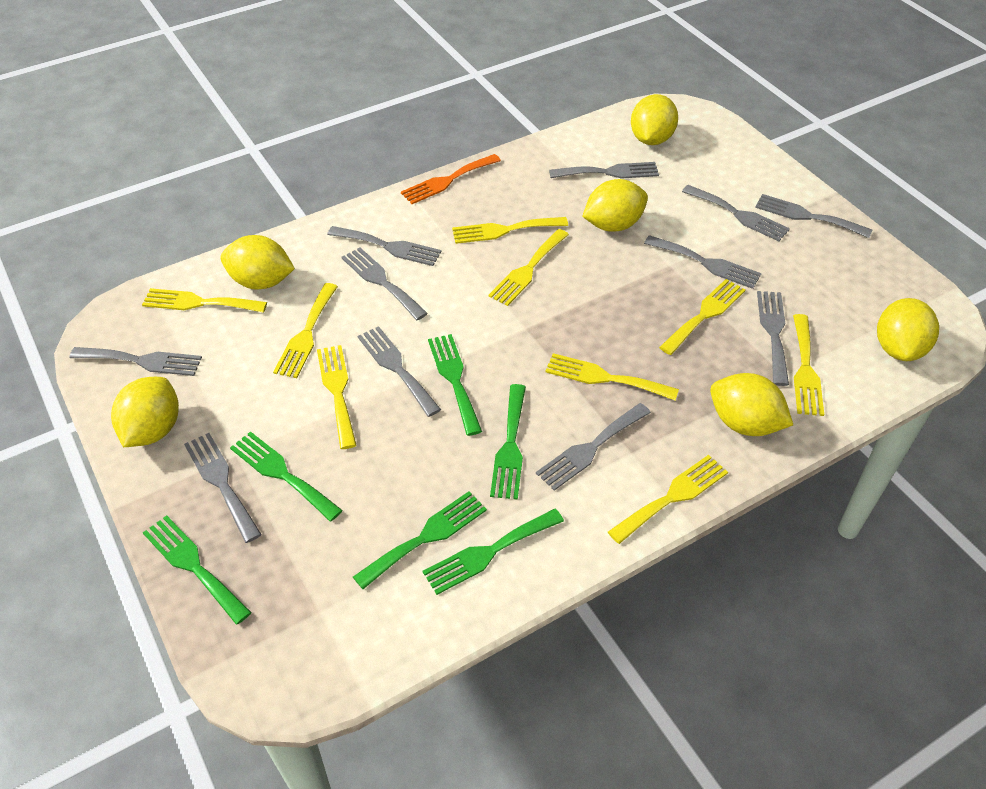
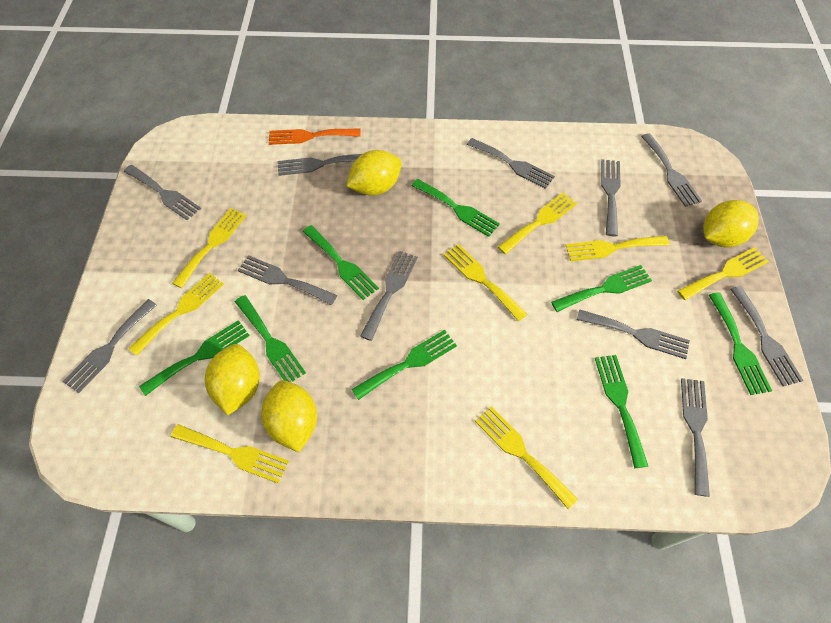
green fork: 6 -> 8
yellow fork: 9 -> 8
yellow lemon: 6 -> 4

